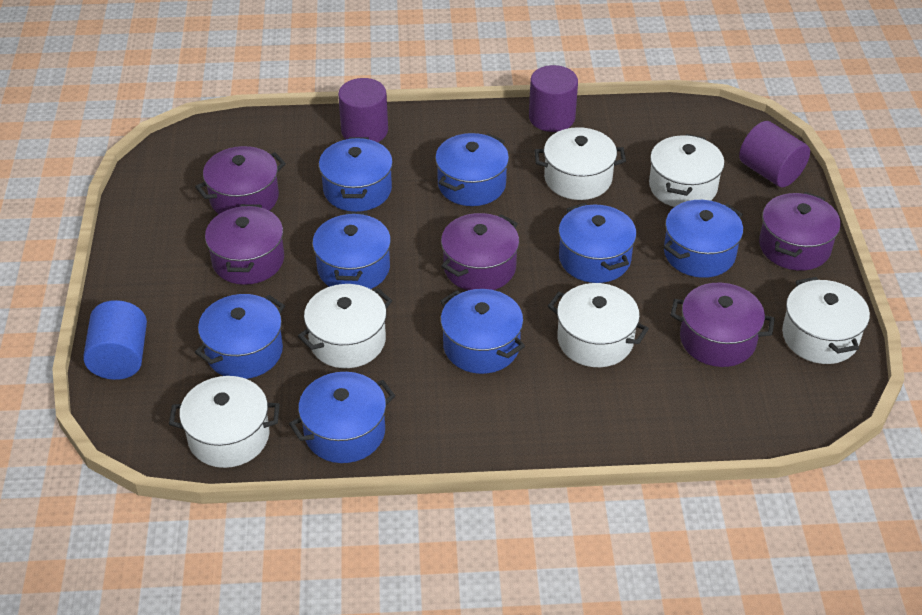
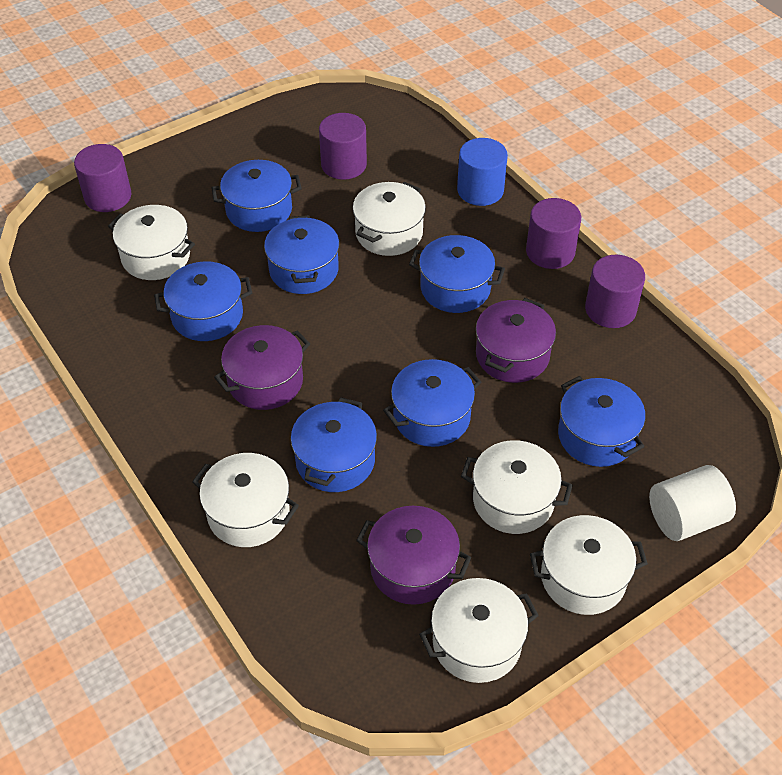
blue pot: 8 -> 7
purple cylinder: 3 -> 4
purple pot: 5 -> 3
white cylinder: 0 -> 1

